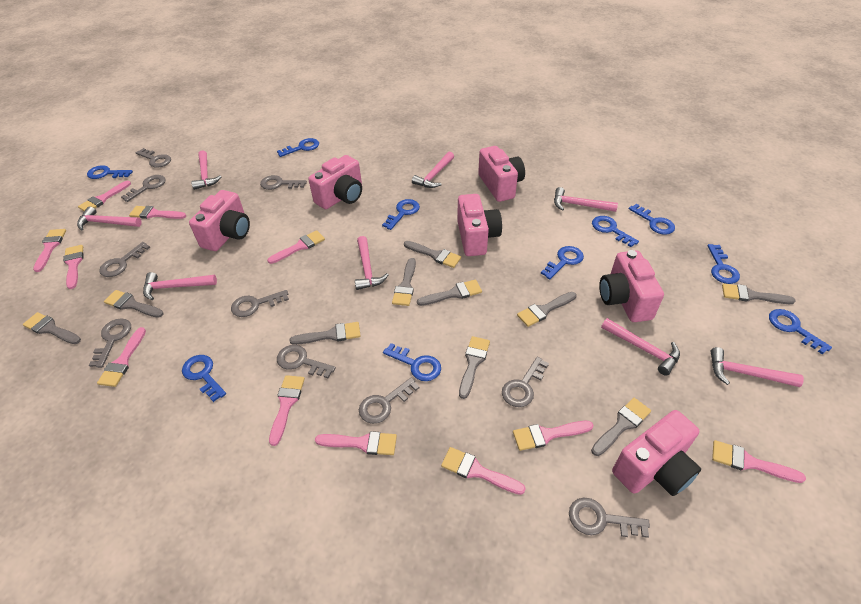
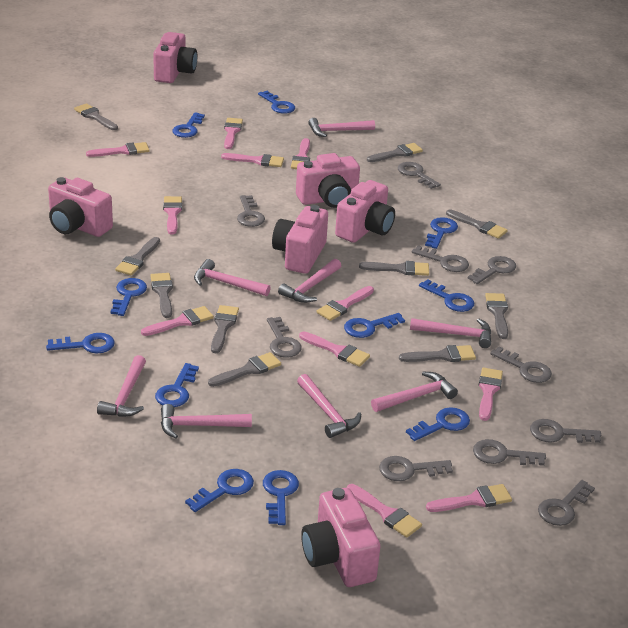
blue key: 10 -> 11

